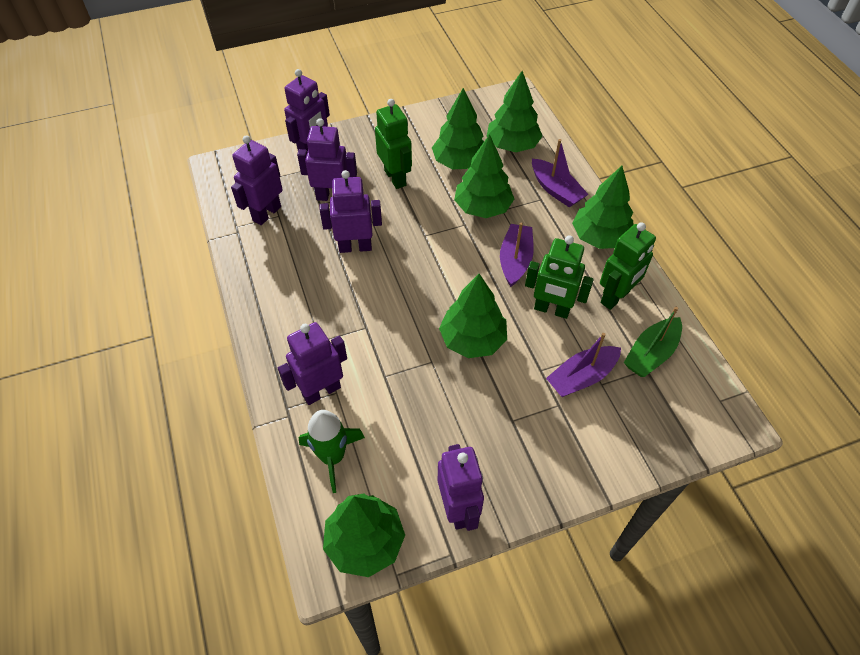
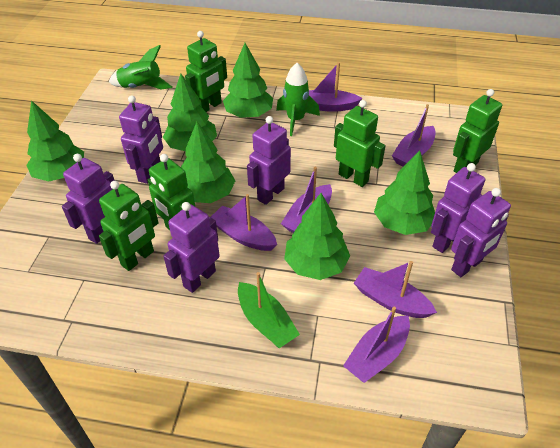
green robot: 3 -> 5
green rocket: 1 -> 2
purple boat: 3 -> 6

